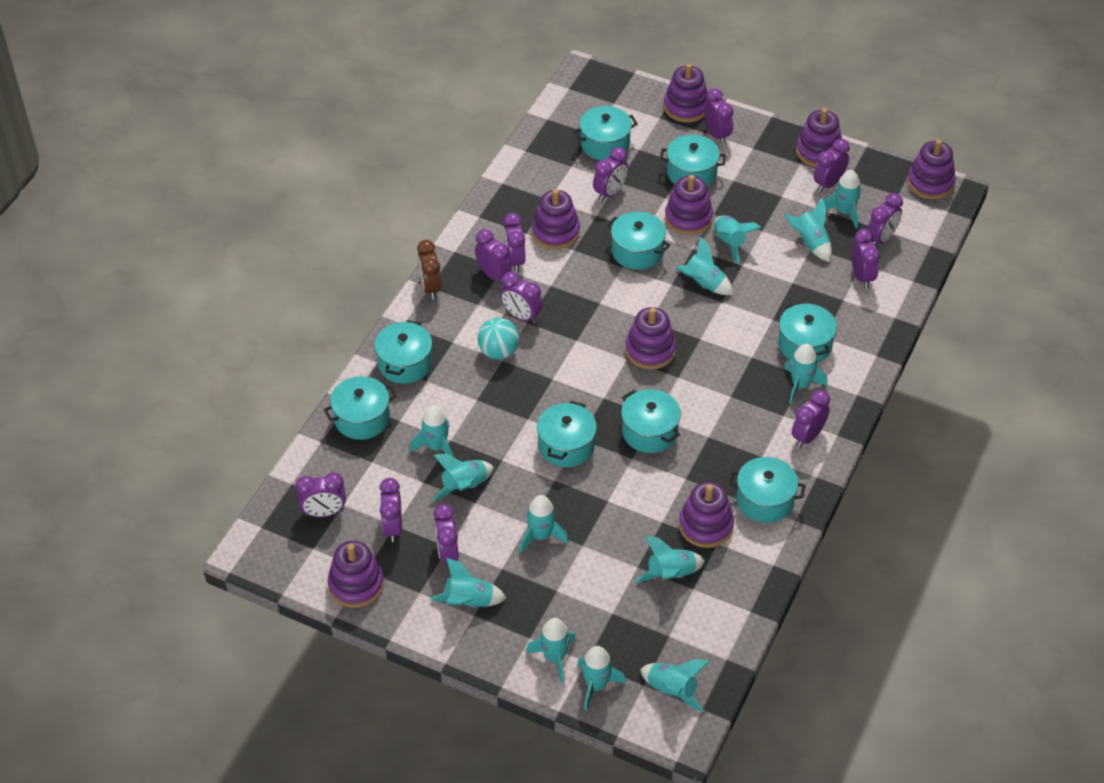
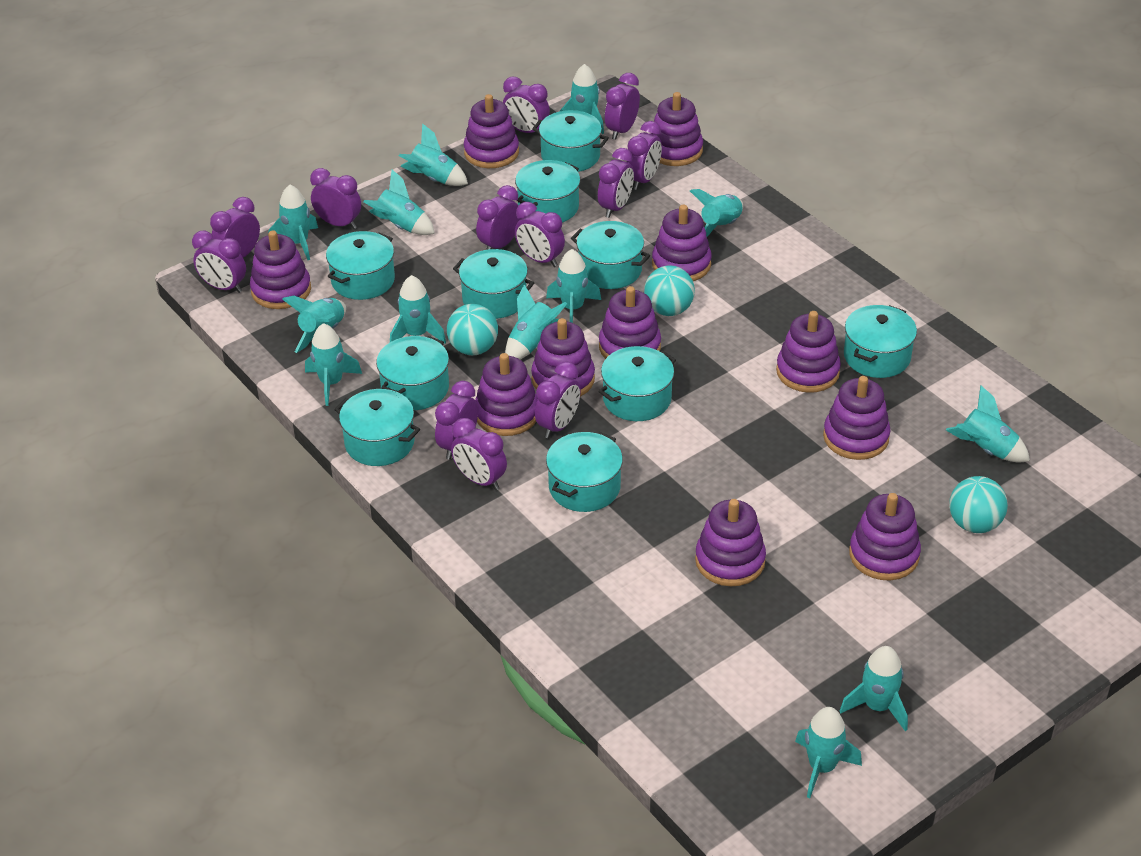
brown clock: 1 -> 0
purple stacking toy: 8 -> 11
turquoise ball: 1 -> 3
turquoise pot: 9 -> 10

